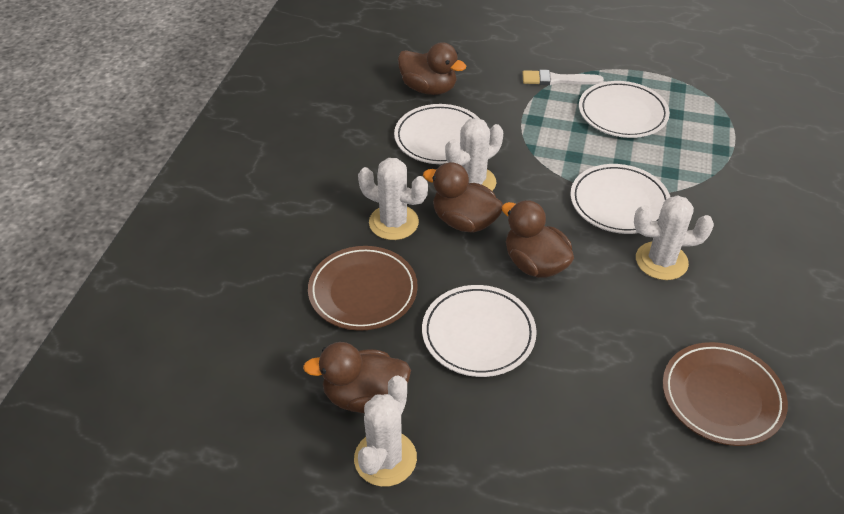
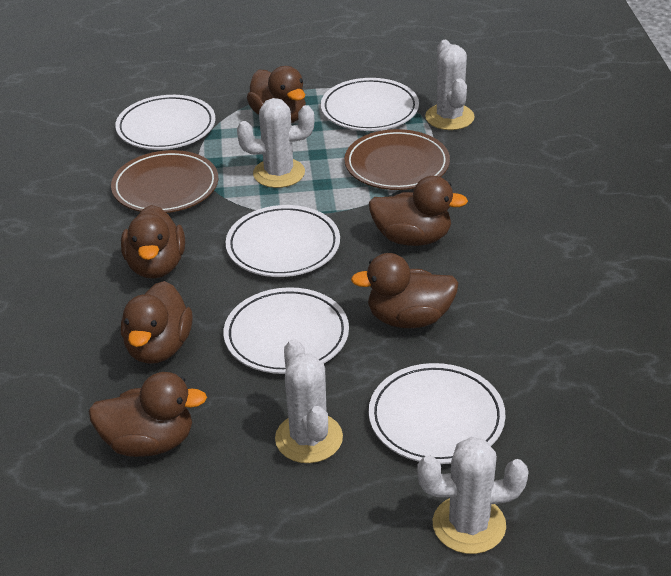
brown duck: 4 -> 6
white brush: 1 -> 0
white plate: 4 -> 5

